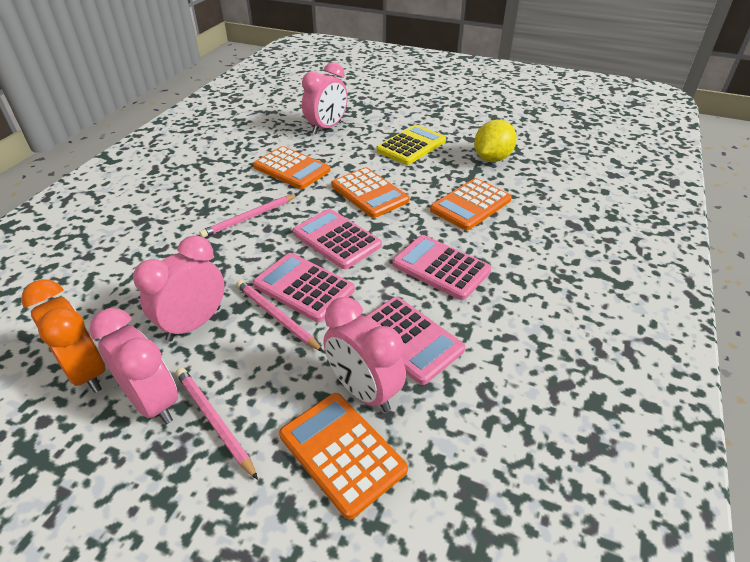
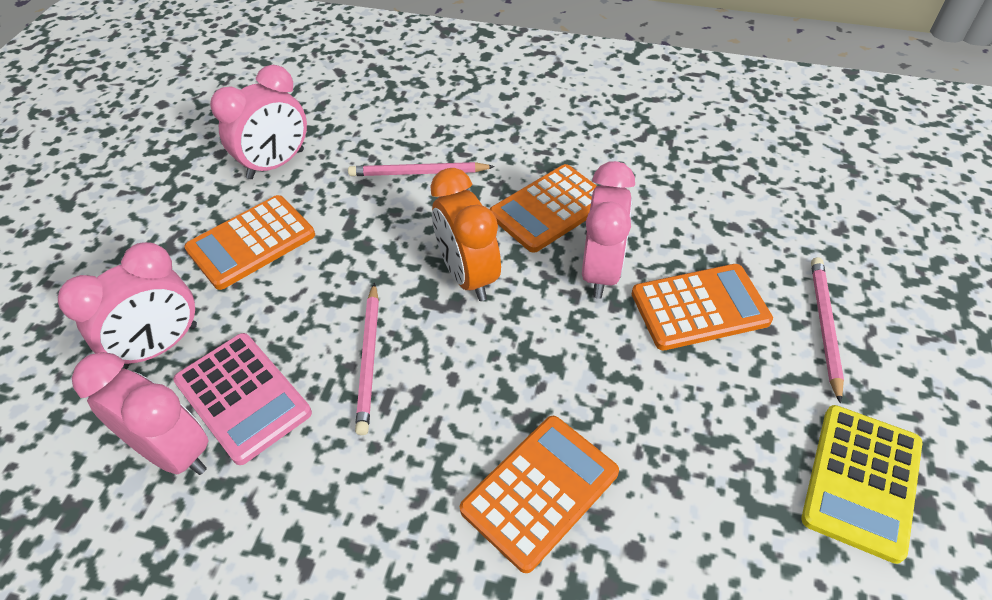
pink calculator: 4 -> 1
yellow lemon: 1 -> 0

